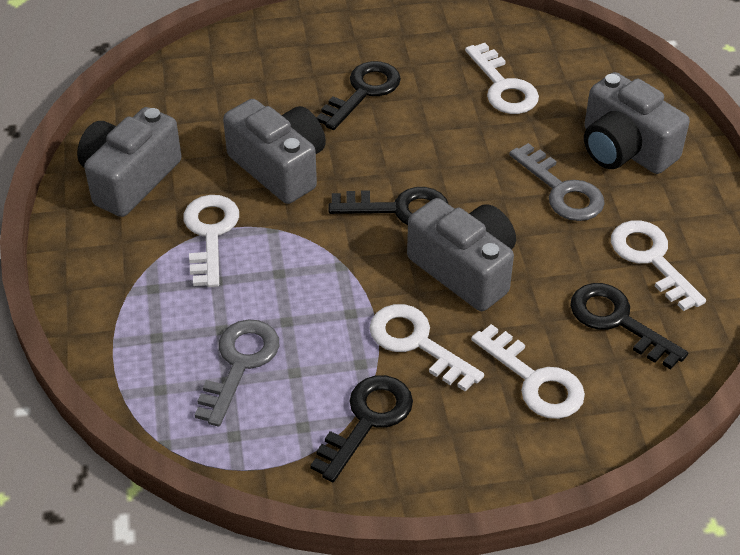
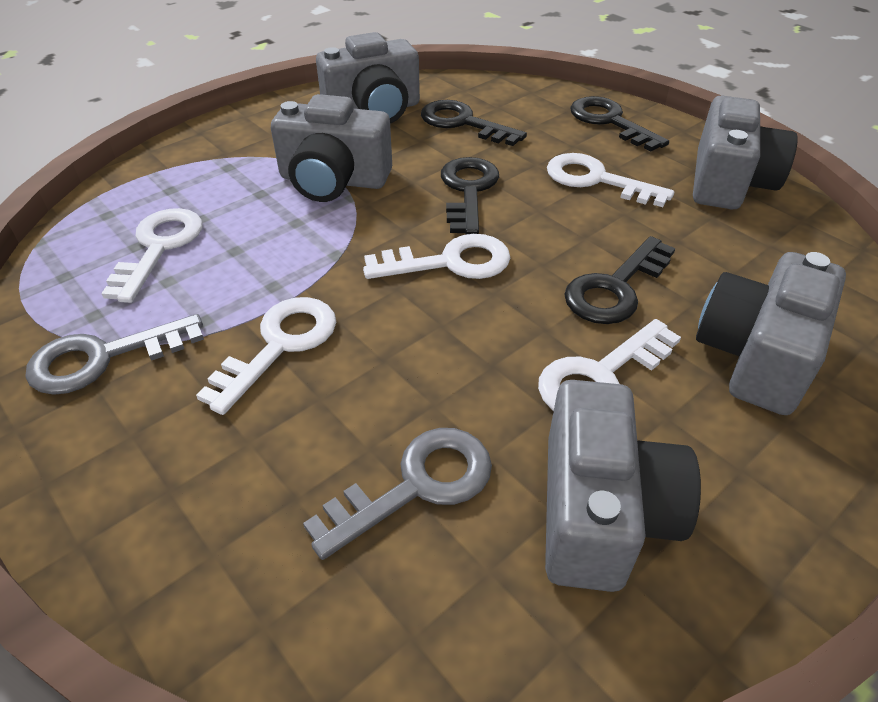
grey camera: 4 -> 5

